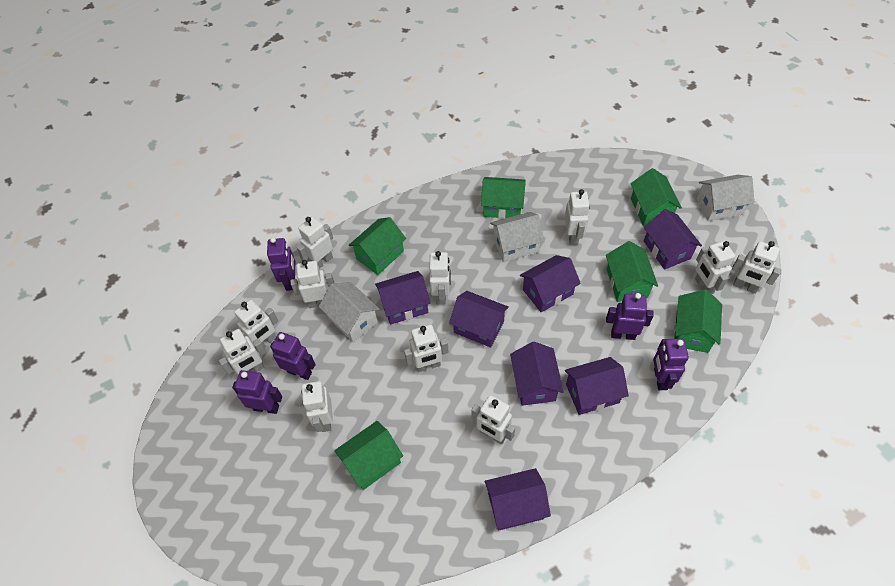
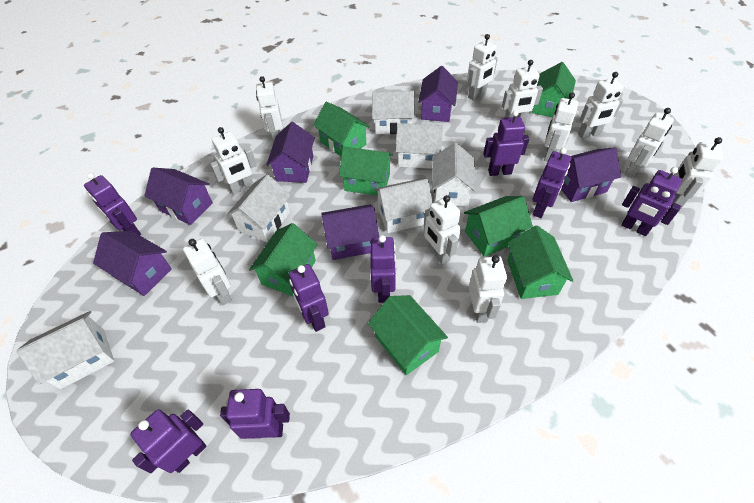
green house: 6 -> 7
purple house: 7 -> 6
purple robot: 5 -> 8
white house: 3 -> 6

